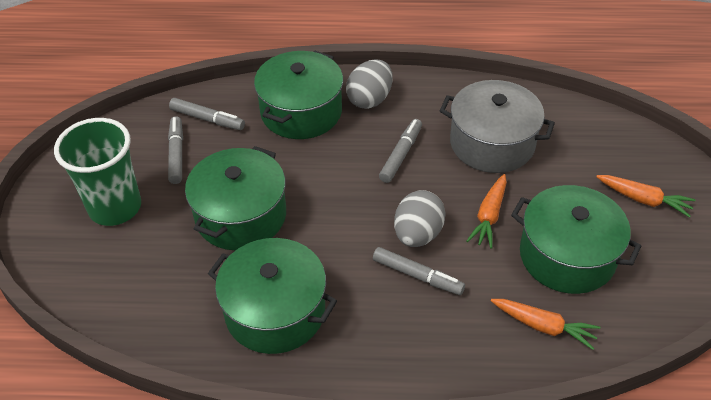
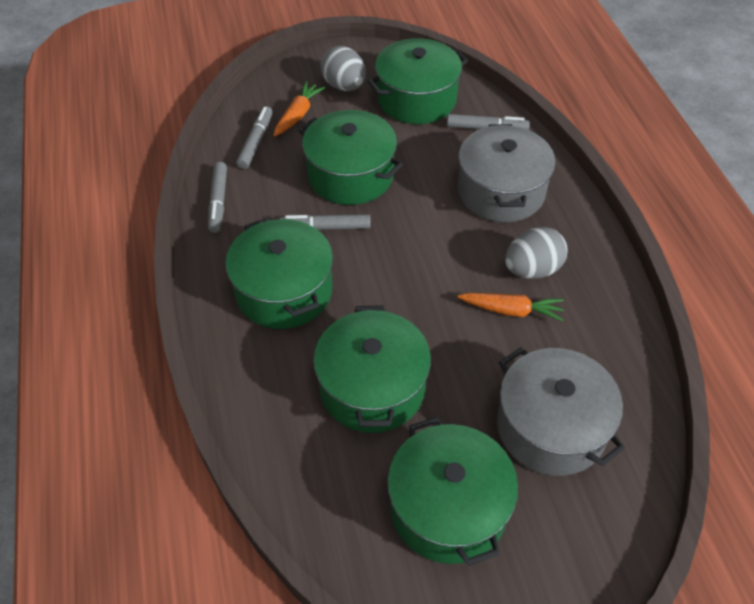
green cup: 1 -> 0
green pot: 4 -> 5
grey pot: 1 -> 2
orange carrot: 3 -> 2

